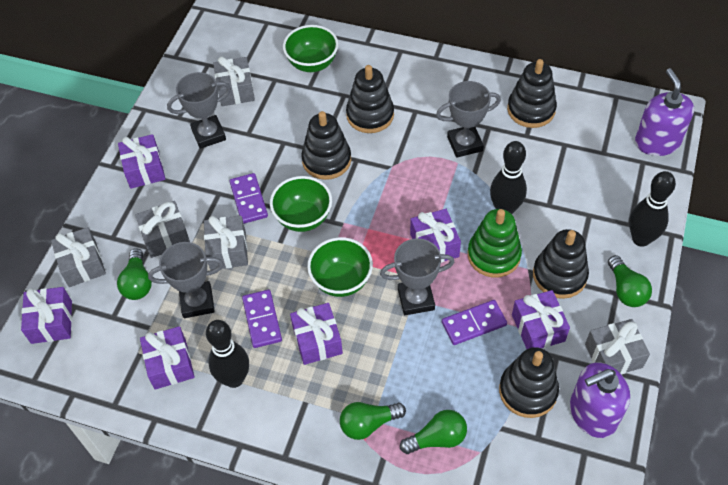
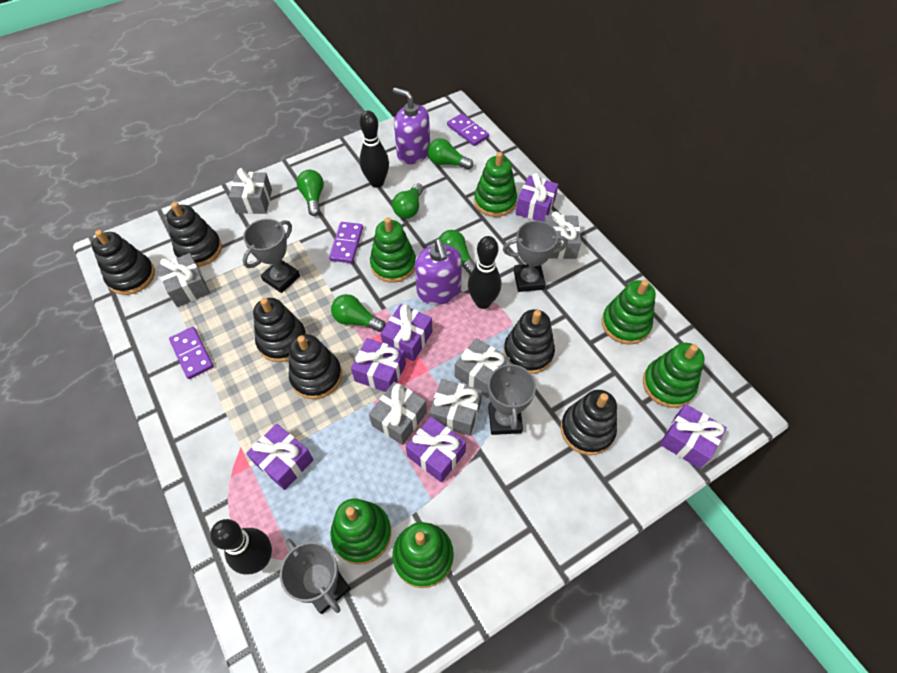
black stacking toy: 5 -> 6
green bowl: 3 -> 0
green light bulb: 4 -> 5
green stacking toy: 1 -> 6
grey gift: 5 -> 6

